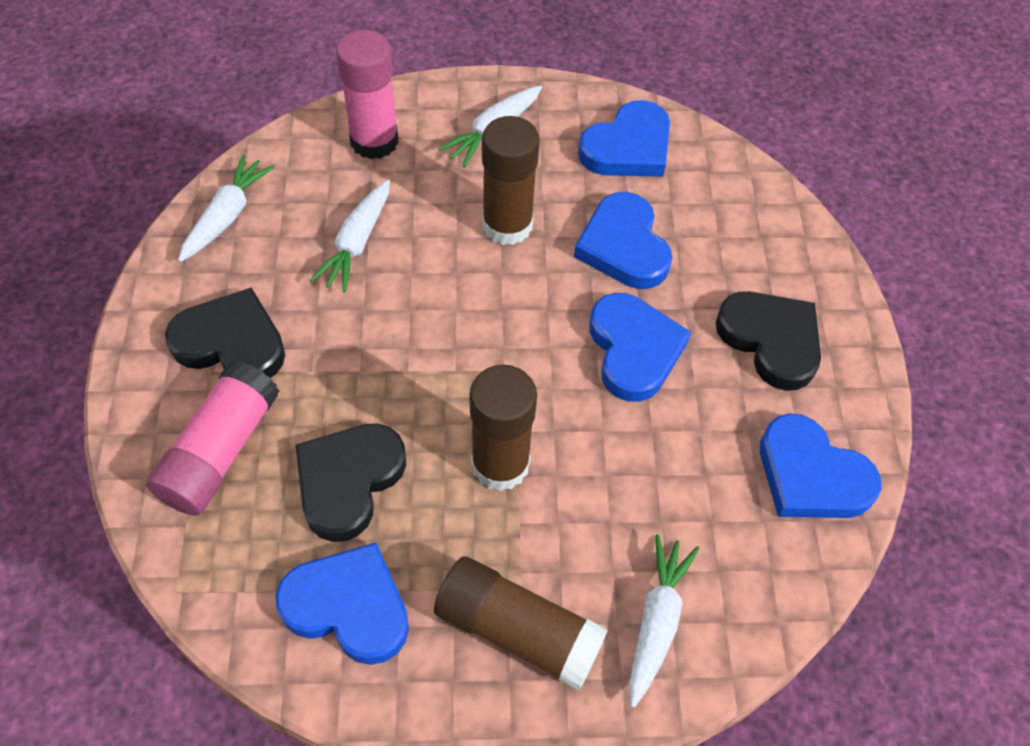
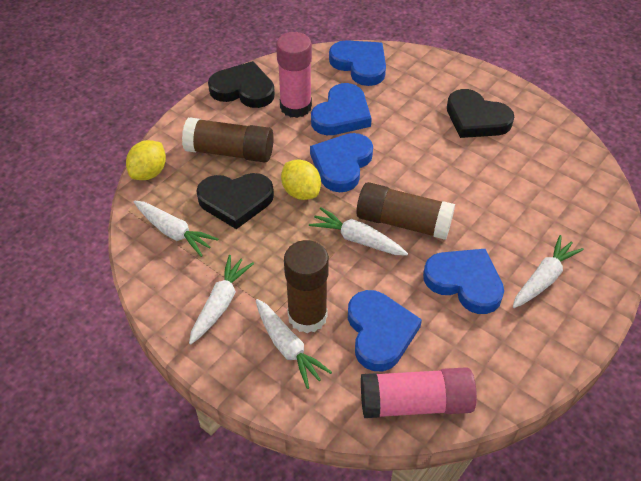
white carrot: 4 -> 5
yellow lemon: 0 -> 2

